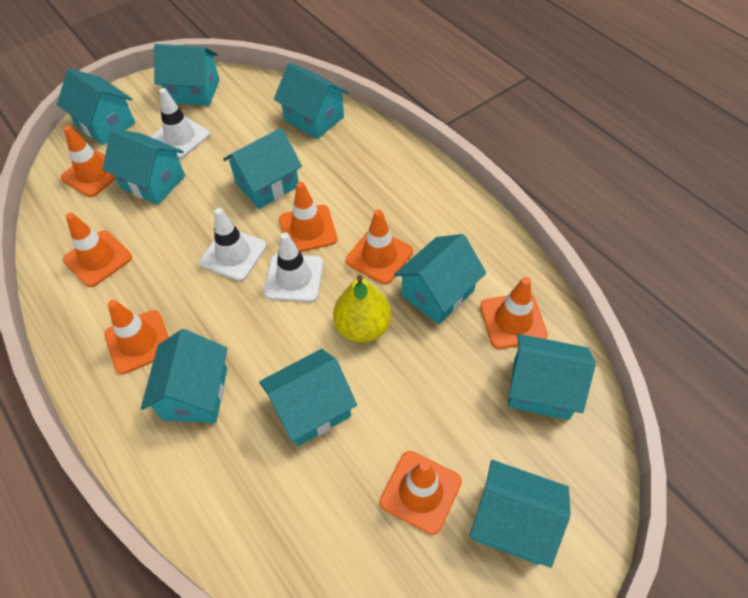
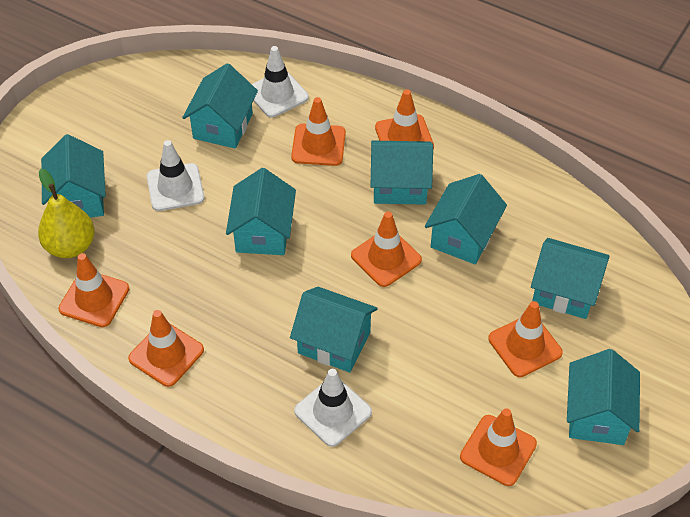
turquoise house: 10 -> 8

